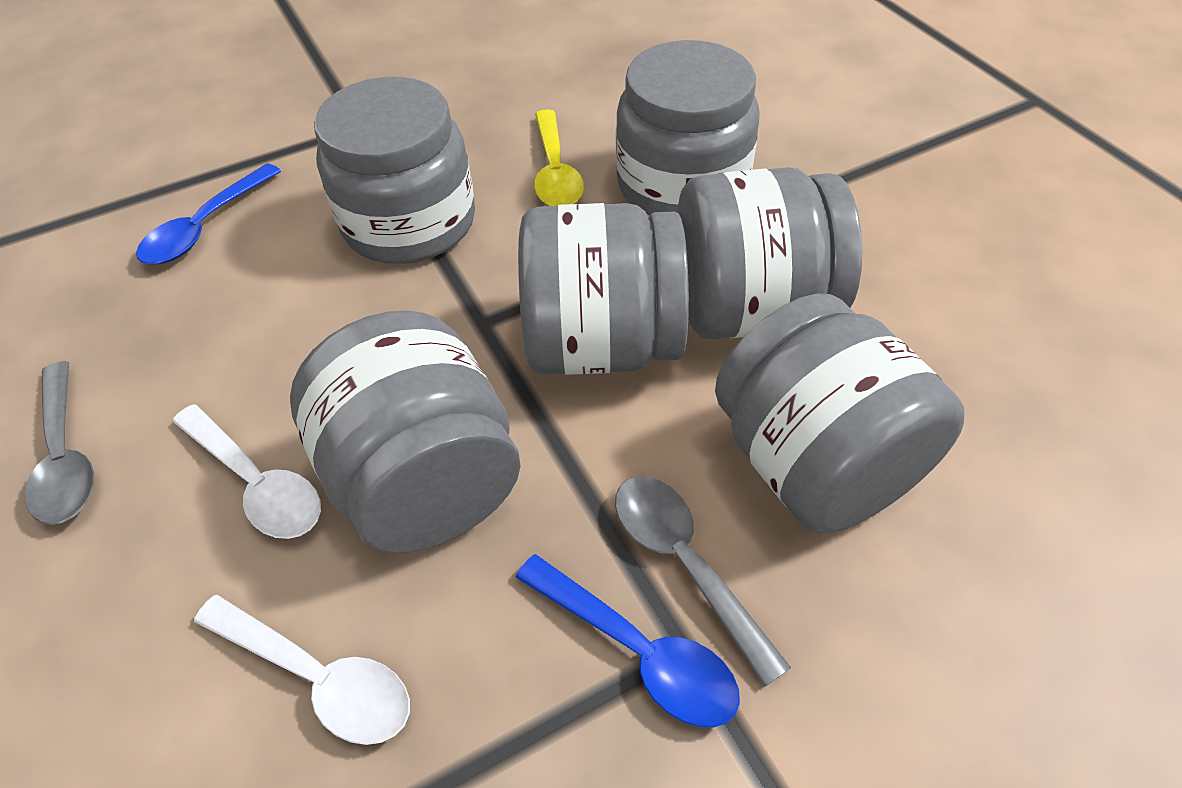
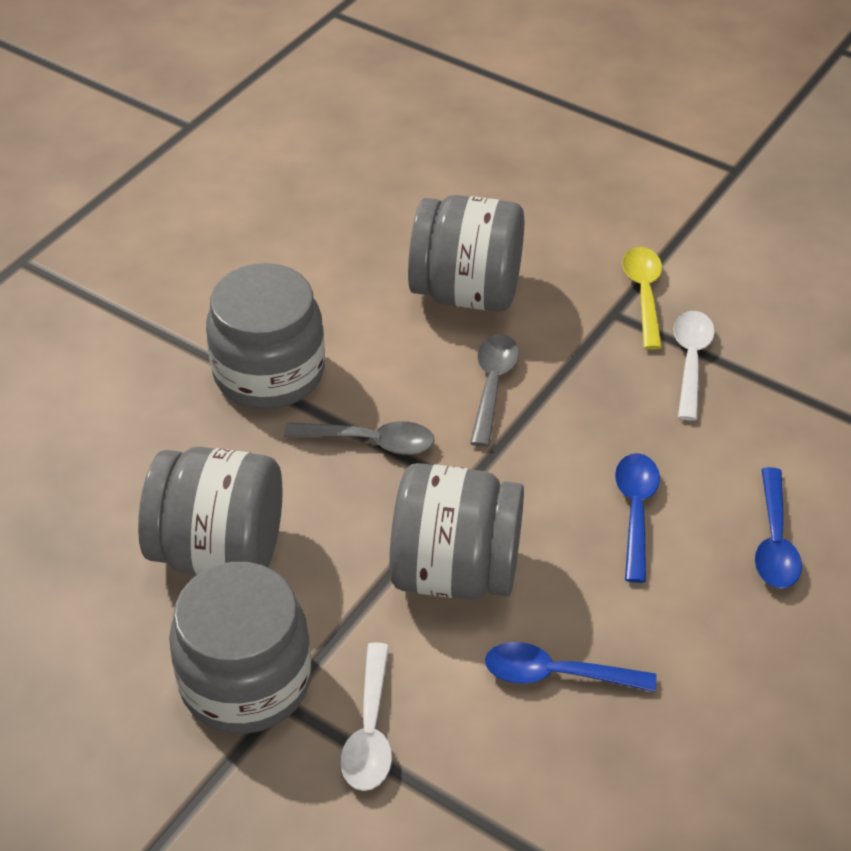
blue spoon: 2 -> 3
grey jar: 6 -> 5

